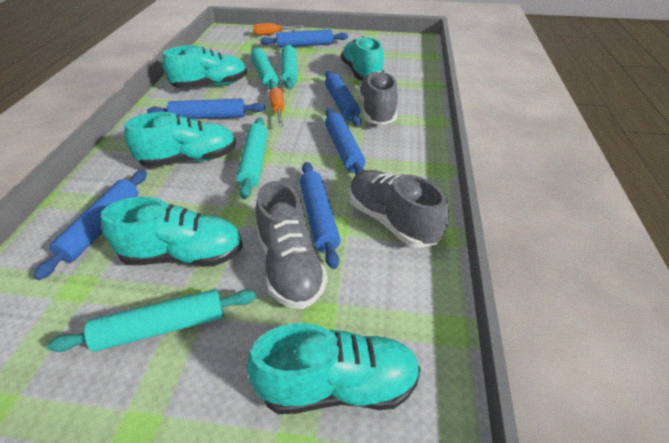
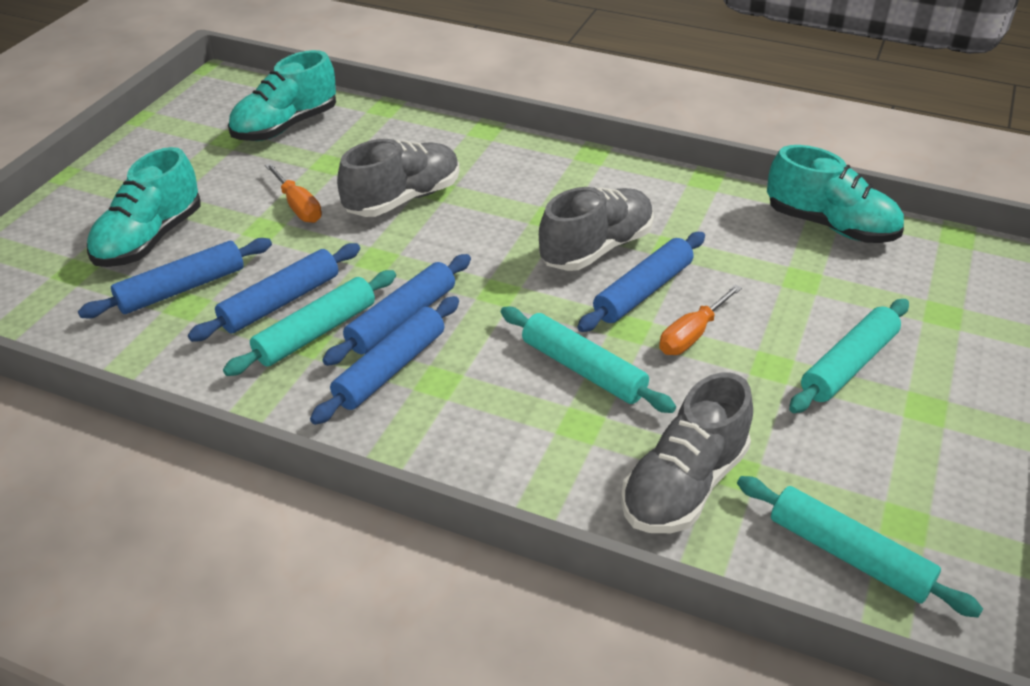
blue rolling pin: 6 -> 5
turquoise shoe: 5 -> 3

